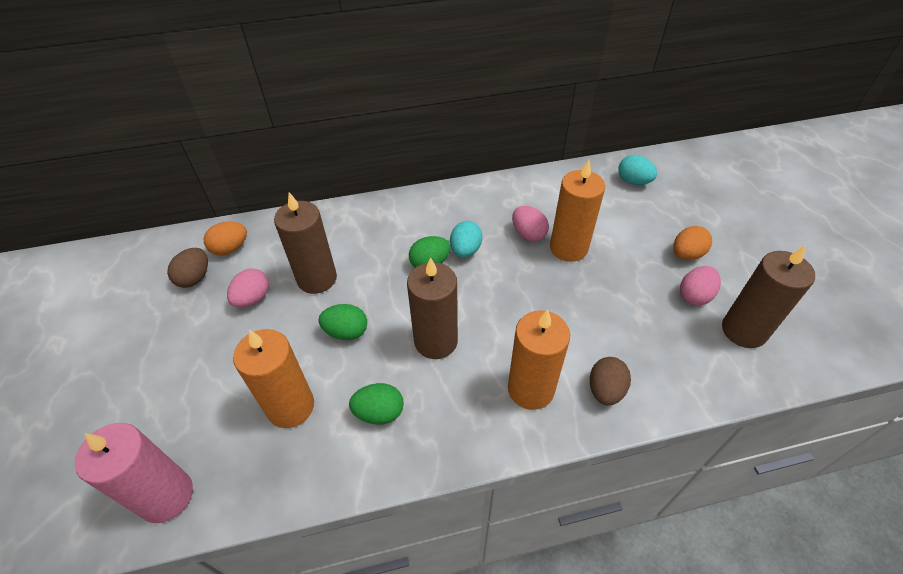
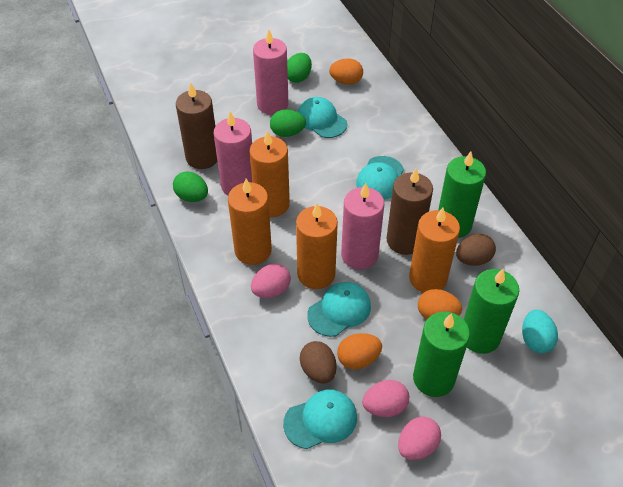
brown candle: 3 -> 2
green candle: 0 -> 3
orange candle: 3 -> 4
orange egg: 2 -> 3
pink candle: 1 -> 3
turquoise cap: 0 -> 4
turquoise egg: 2 -> 1

